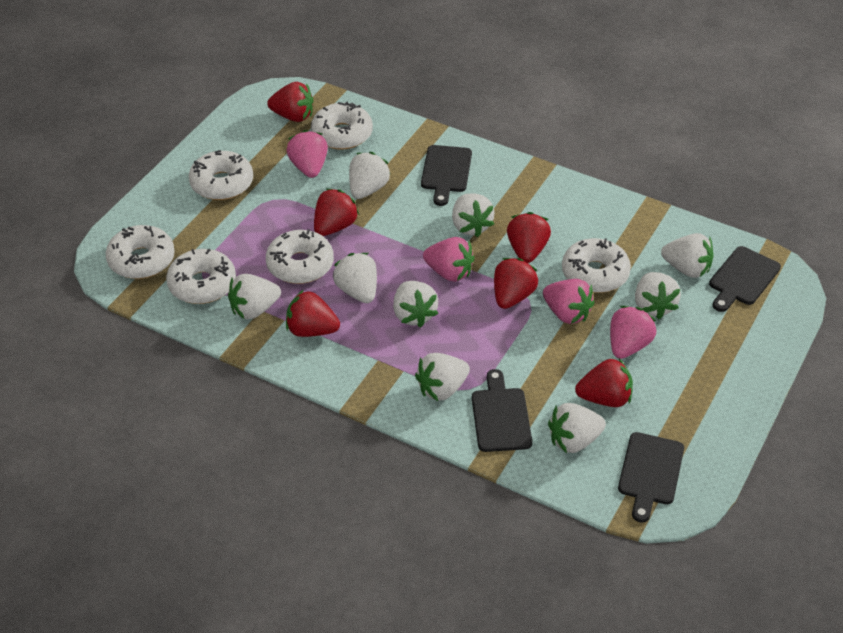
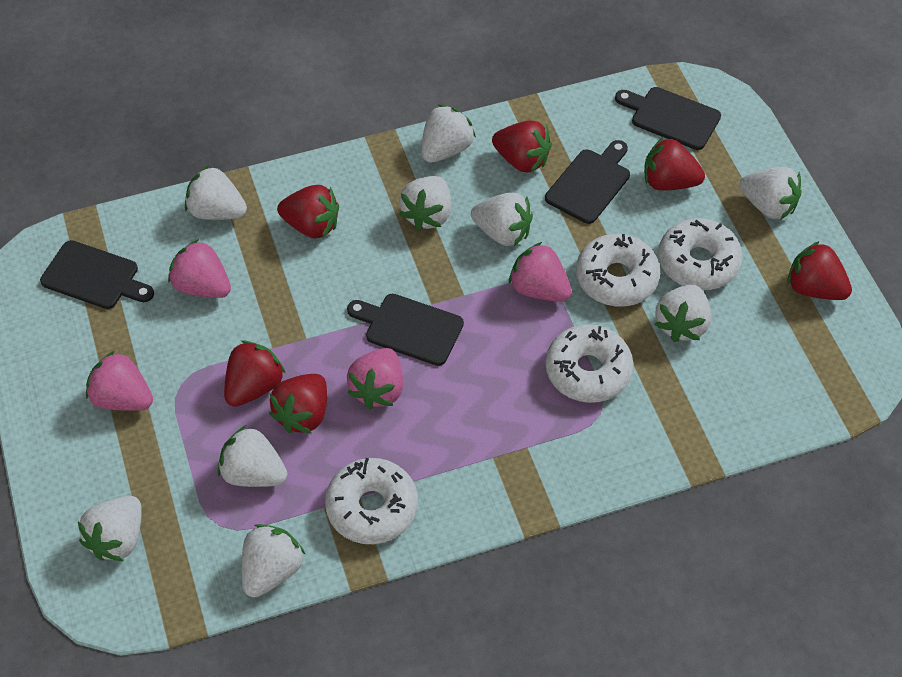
white donut: 6 -> 4

